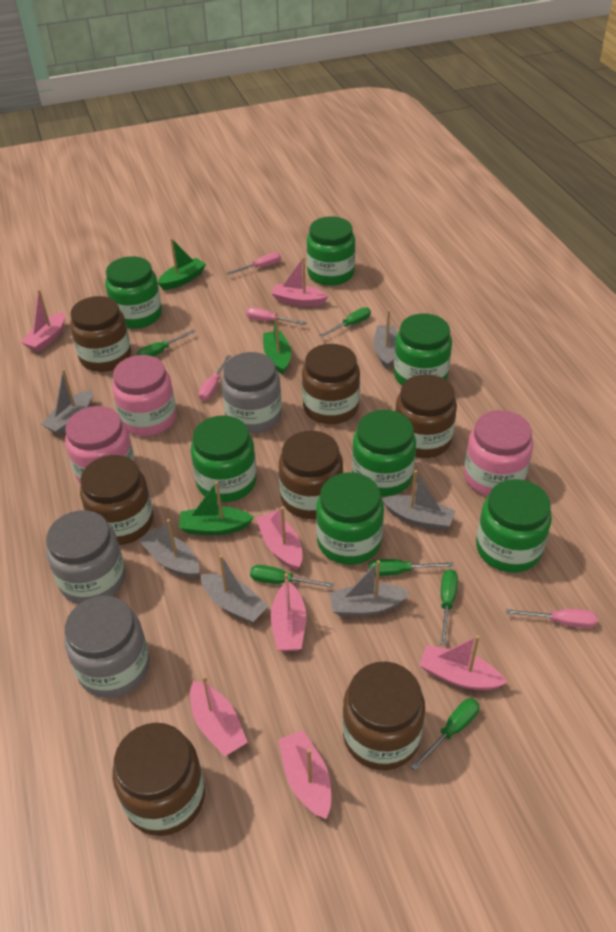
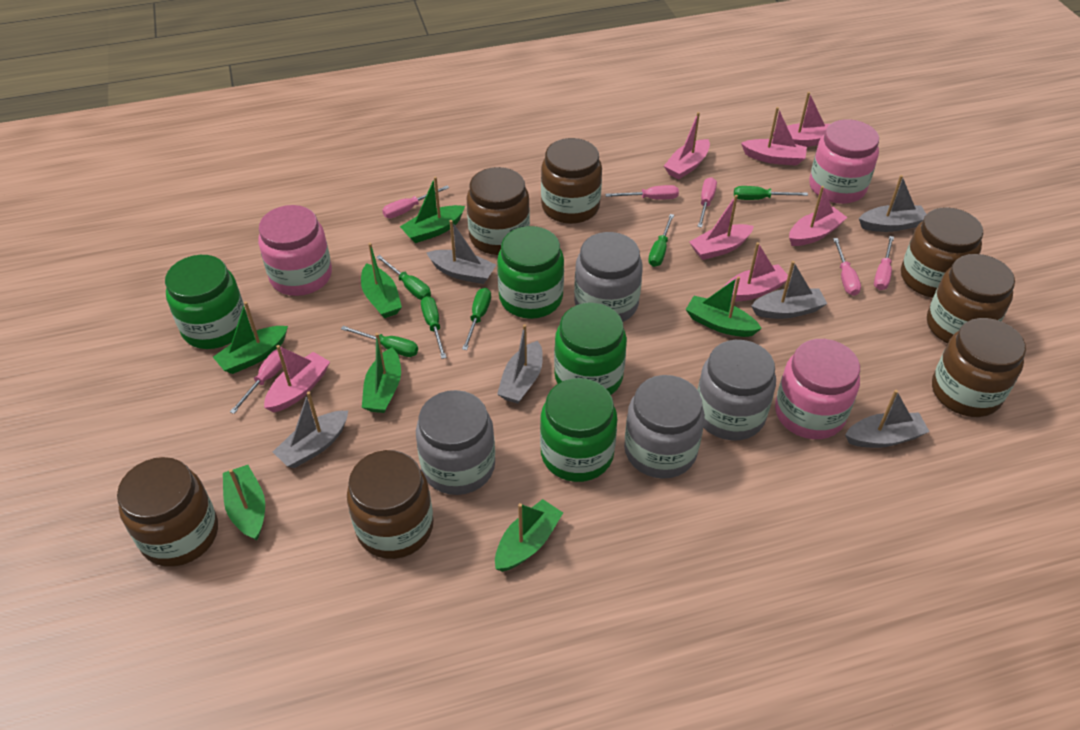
green boat: 3 -> 7
green jar: 7 -> 4
grey jar: 3 -> 4
pink screwdriver: 4 -> 6

